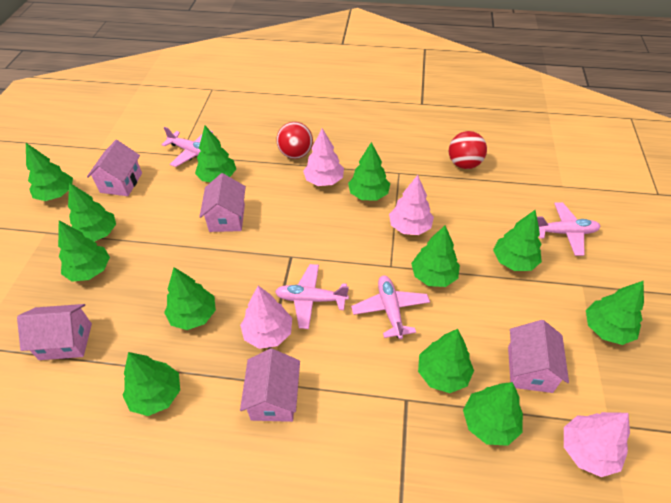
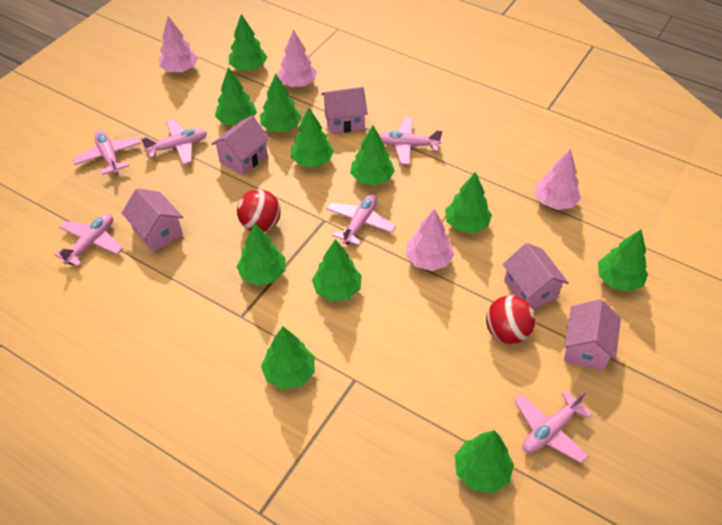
green tree: 12 -> 11
pink plane: 4 -> 6

